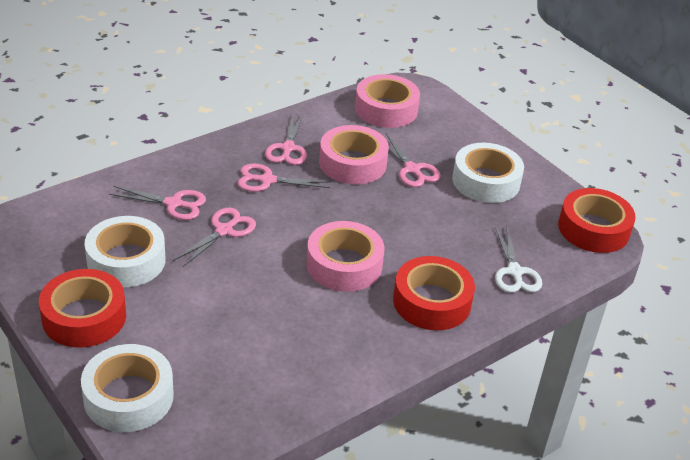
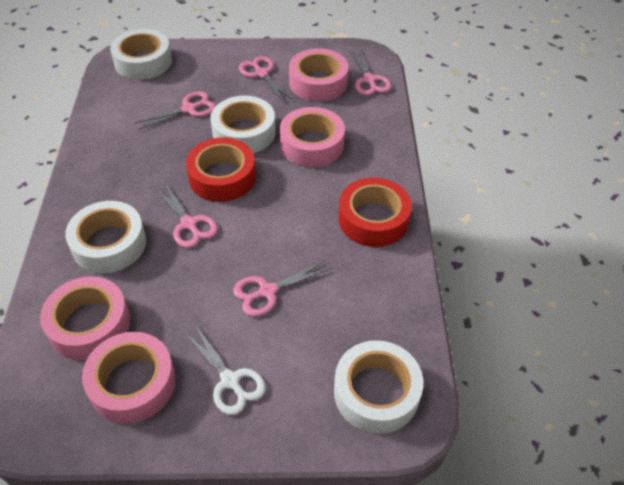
pink tape: 3 -> 4
red tape: 3 -> 2
white tape: 3 -> 4

